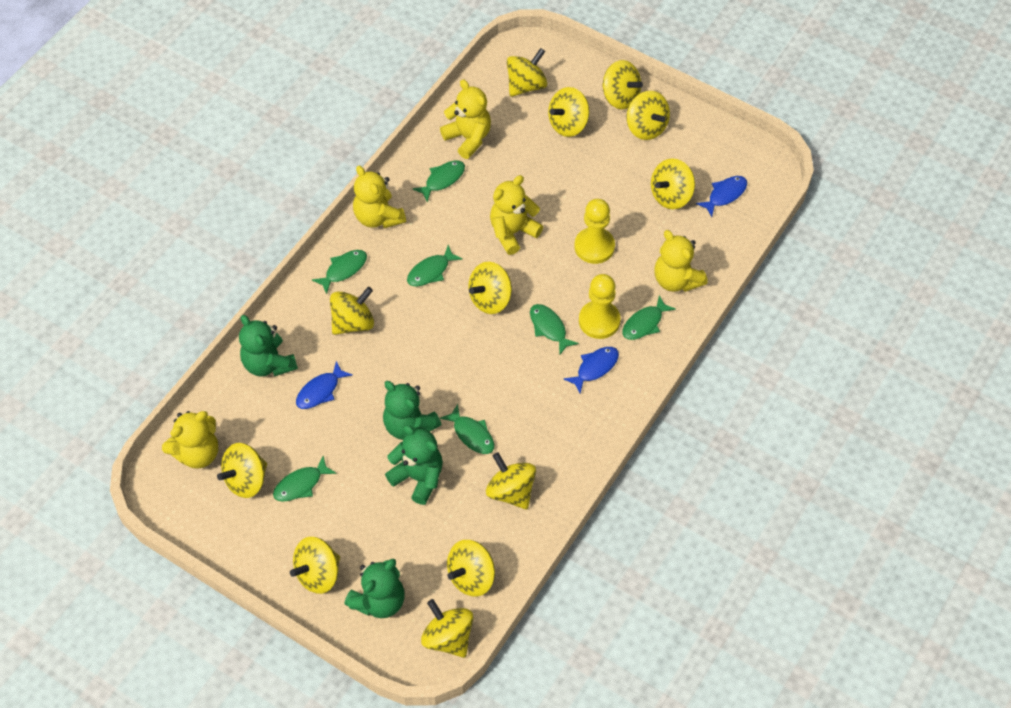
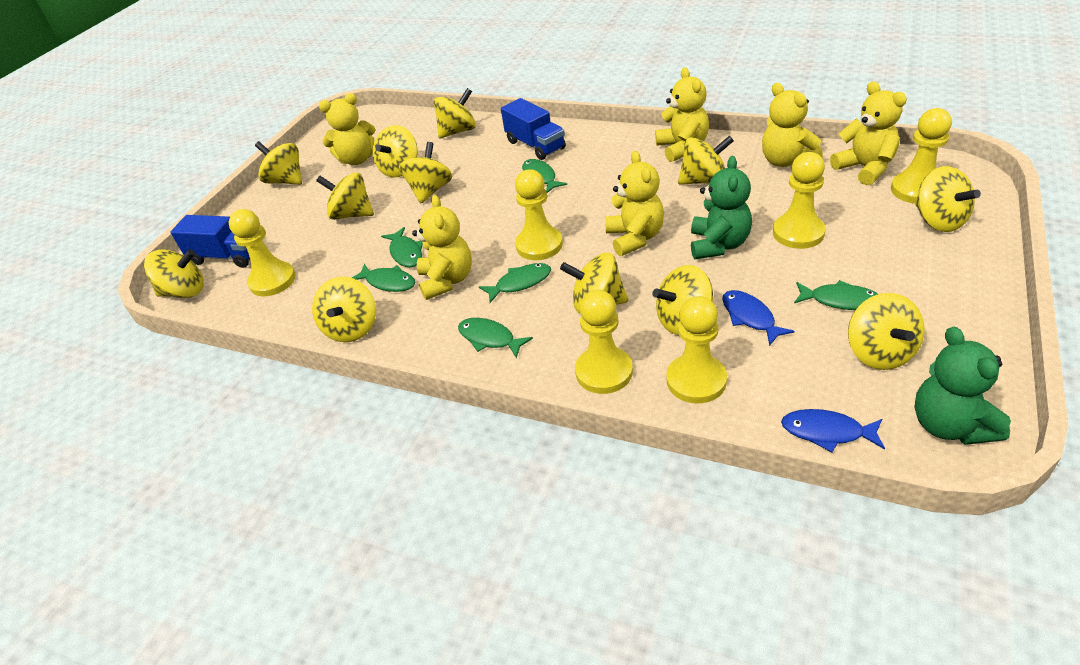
blue fish: 3 -> 2
blue truck: 0 -> 2
green fish: 7 -> 6
green teddy bear: 4 -> 2
yellow pawn: 2 -> 6
yellow teddy bear: 5 -> 6

